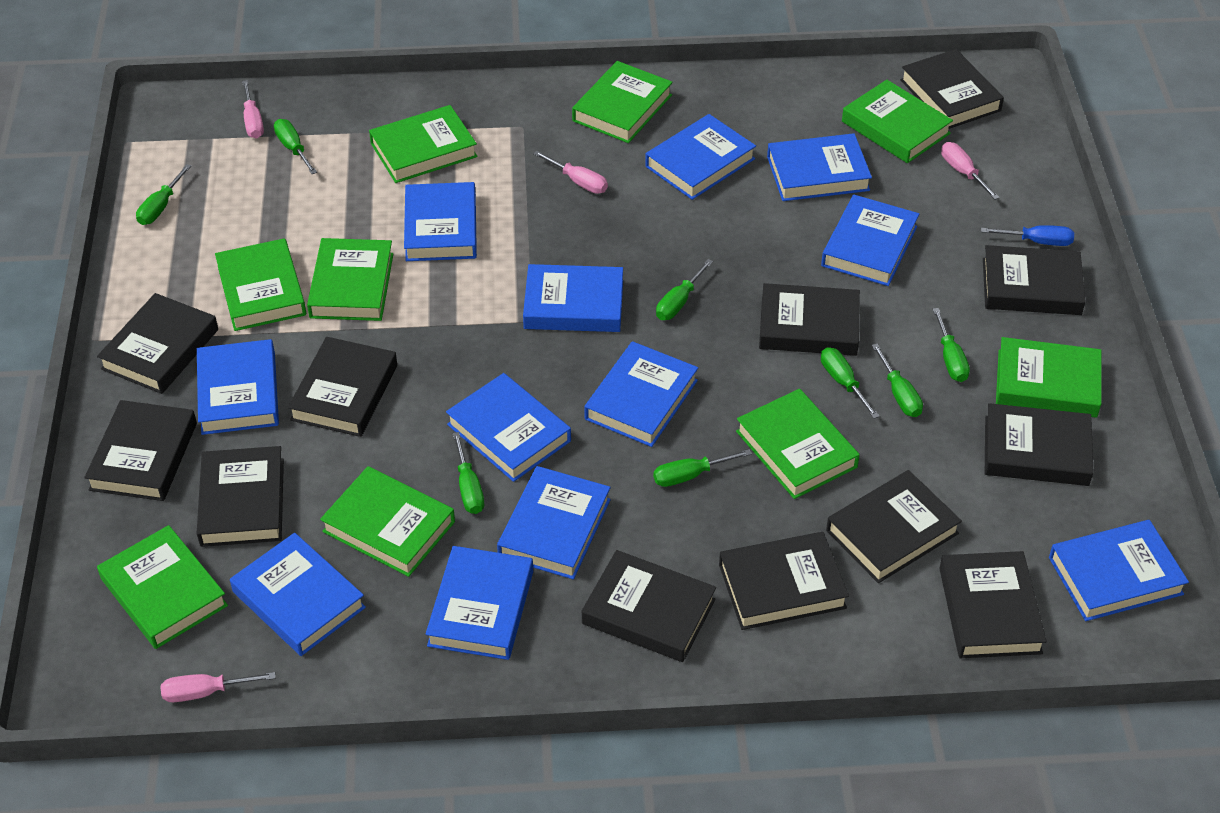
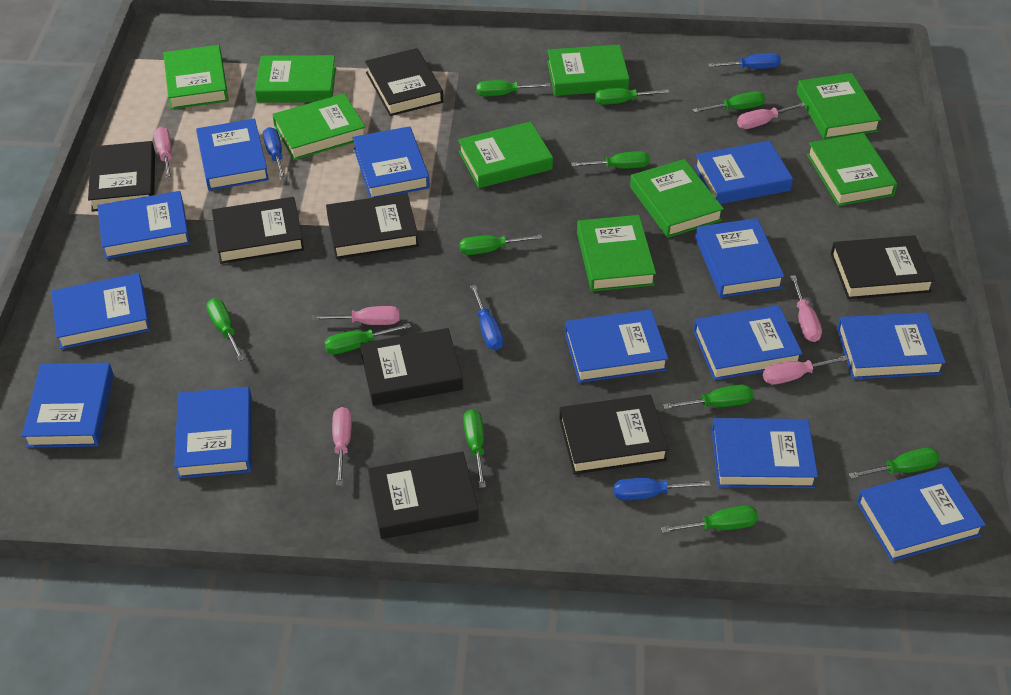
black book: 12 -> 8
blue book: 12 -> 13
blue screwdriver: 1 -> 4
green screwdriver: 8 -> 11
pink screwdriver: 4 -> 6

